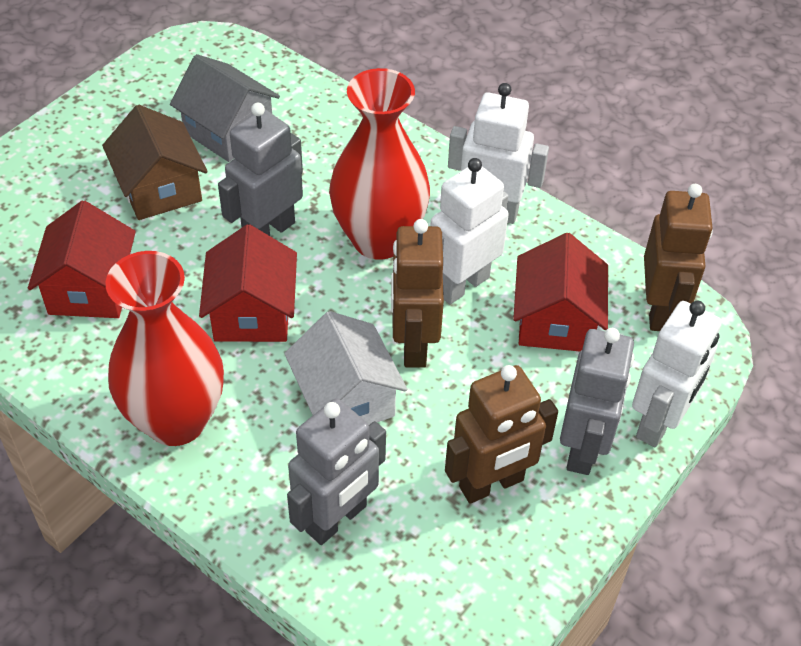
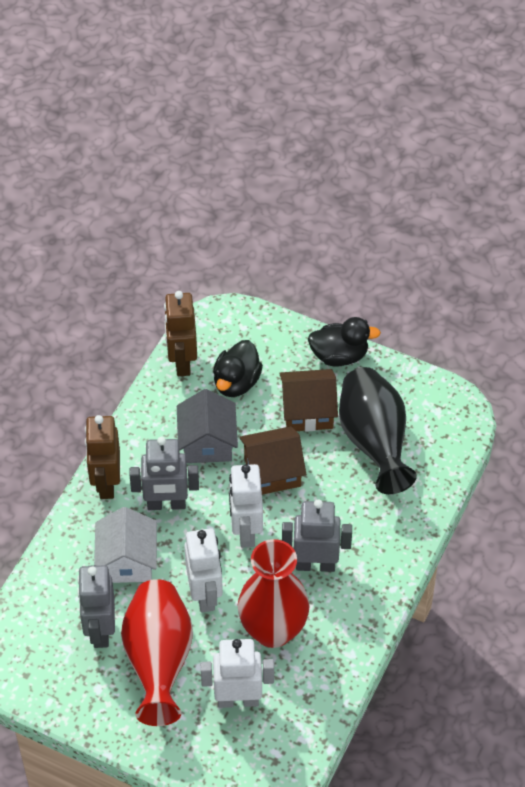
black duck: 0 -> 2
black vase: 0 -> 1
brown house: 1 -> 2
brown robot: 3 -> 2
red house: 3 -> 0

